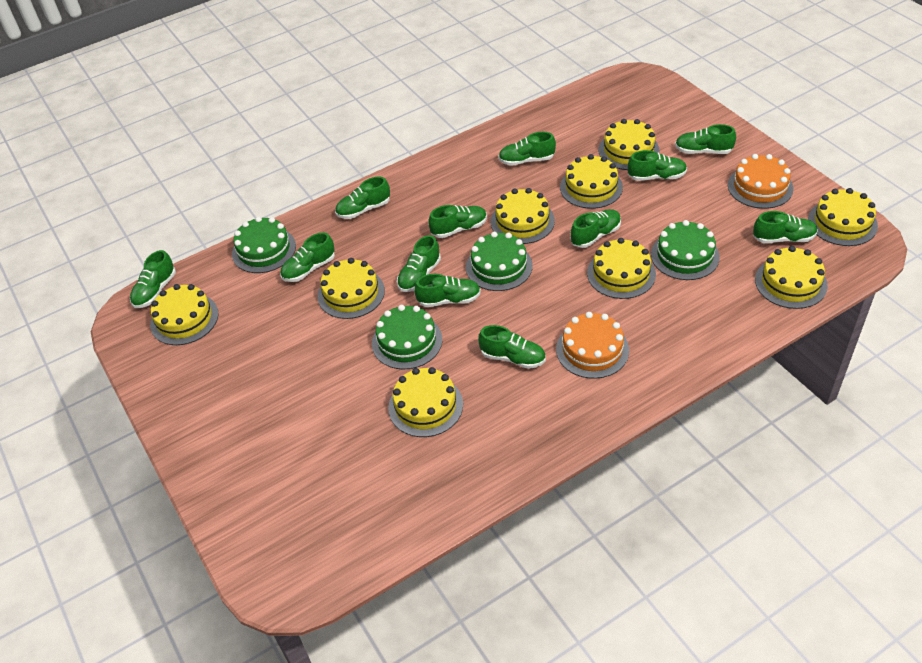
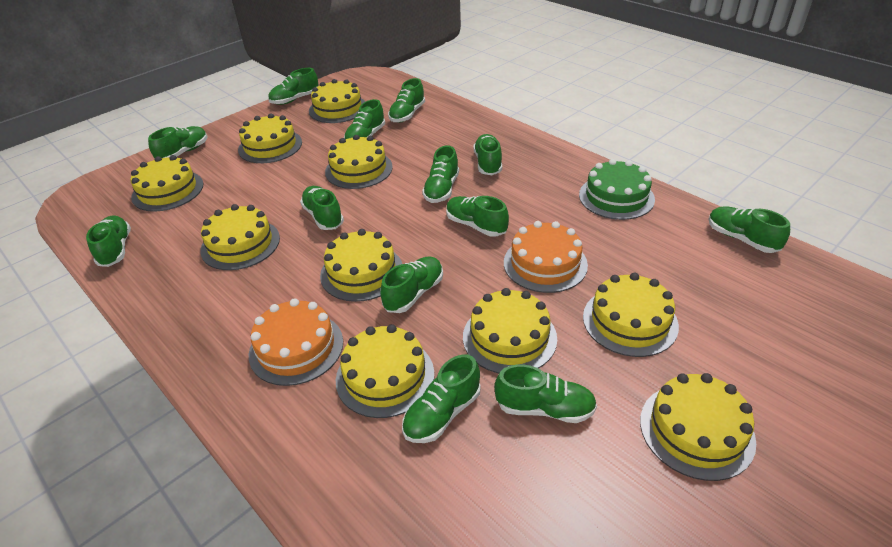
green cake: 4 -> 1
green shoe: 12 -> 13
yellow cake: 9 -> 10

